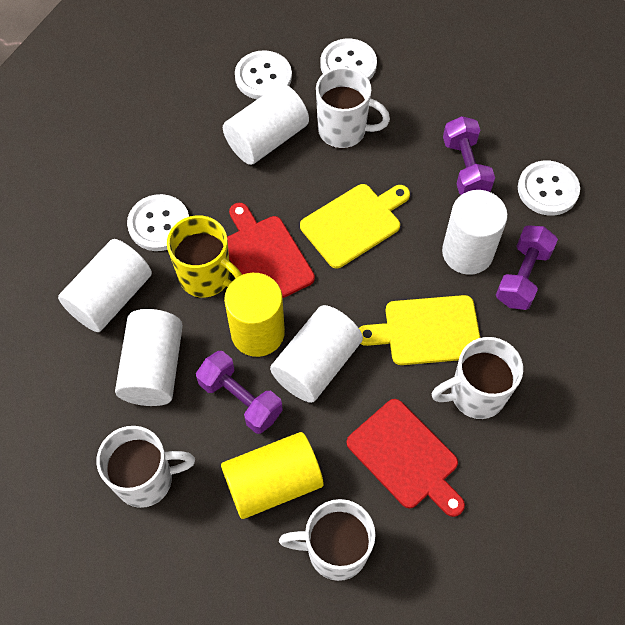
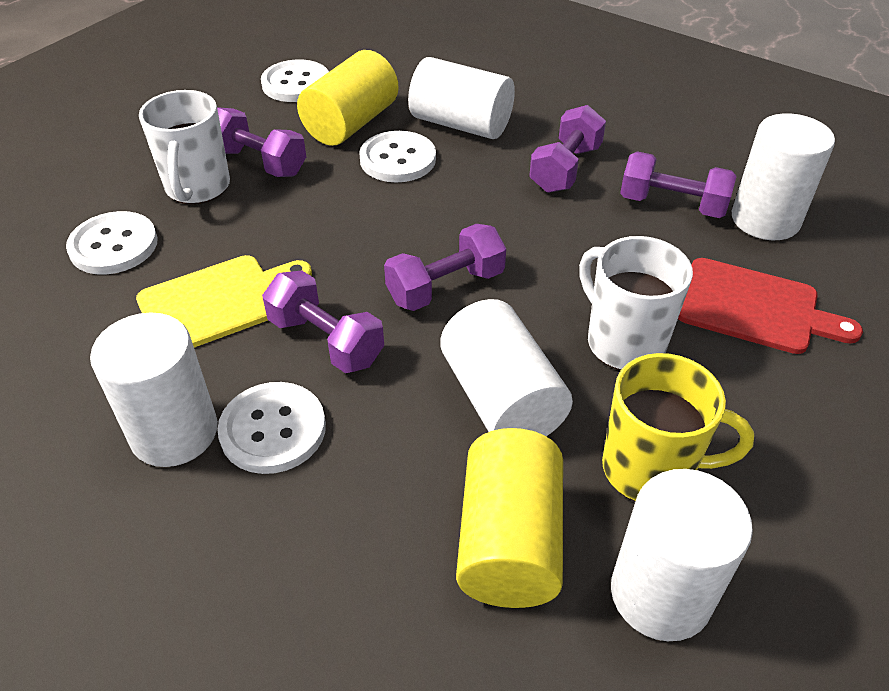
purple dumbbell: 3 -> 5
red cutting board: 2 -> 1
white mug: 4 -> 2
yellow cutting board: 2 -> 1

